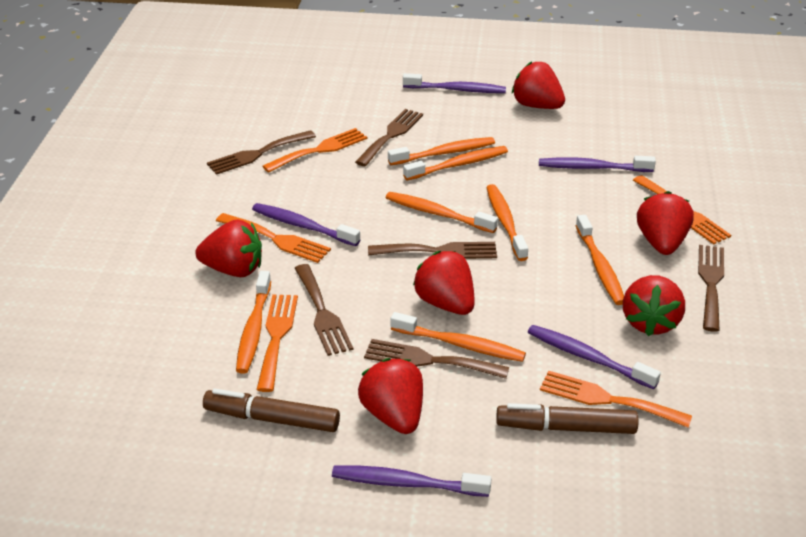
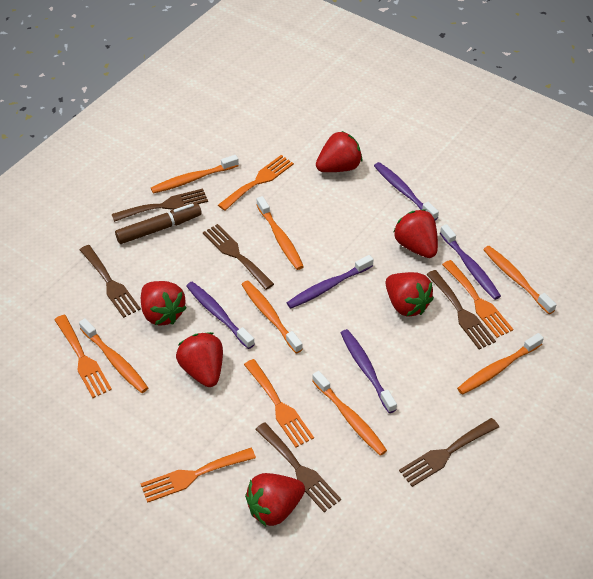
brown marker: 2 -> 1

